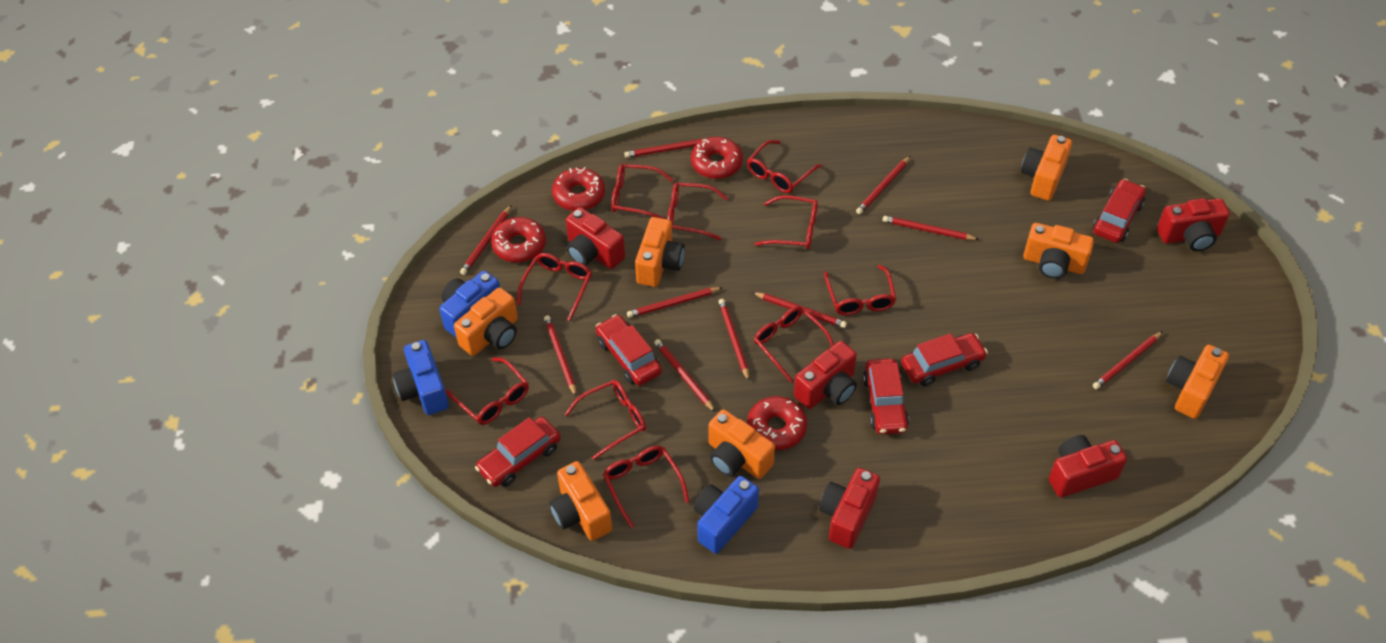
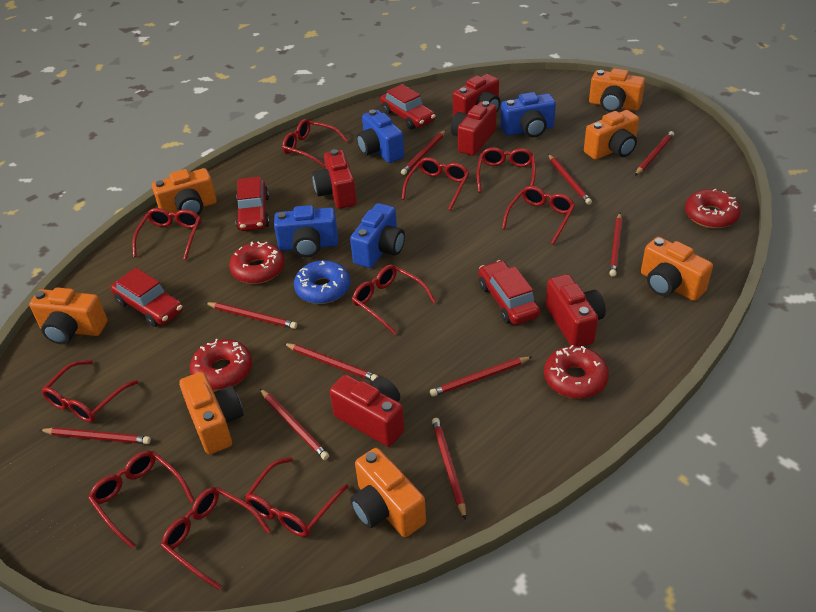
blue camera: 3 -> 4
blue donut: 0 -> 1
red car: 5 -> 4

